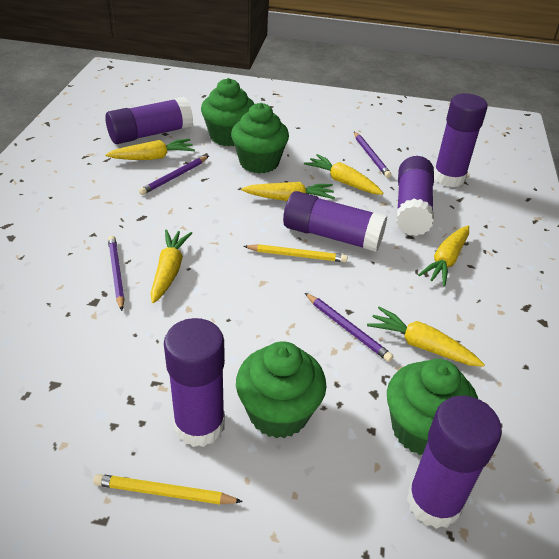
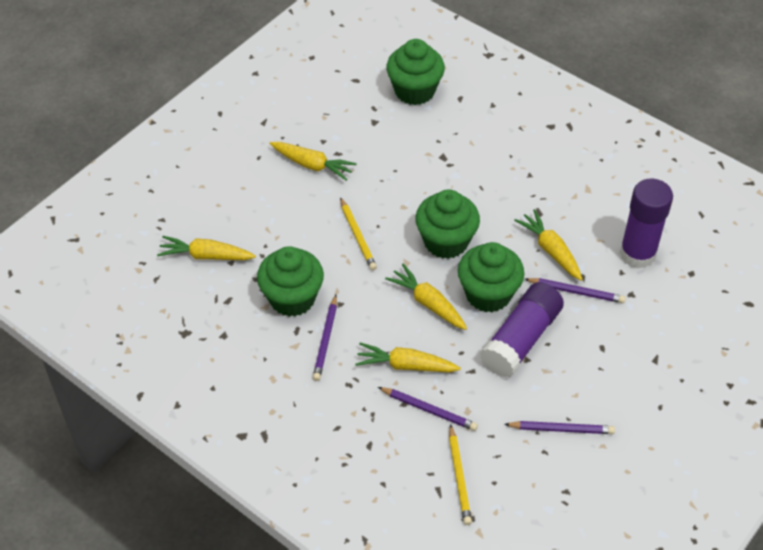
purple glue stick: 6 -> 2
yellow carrot: 6 -> 5

